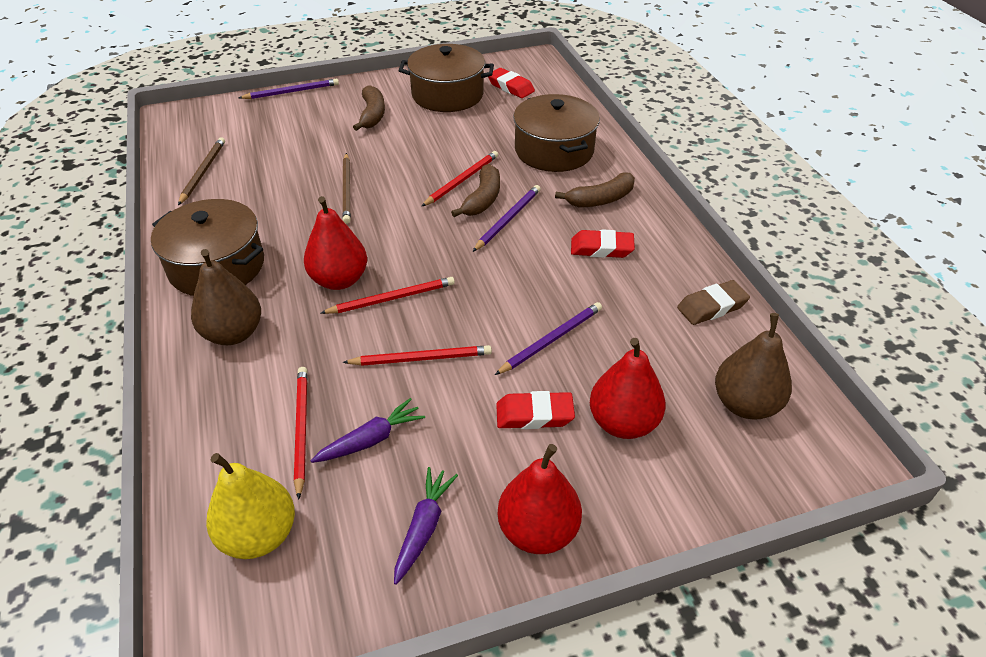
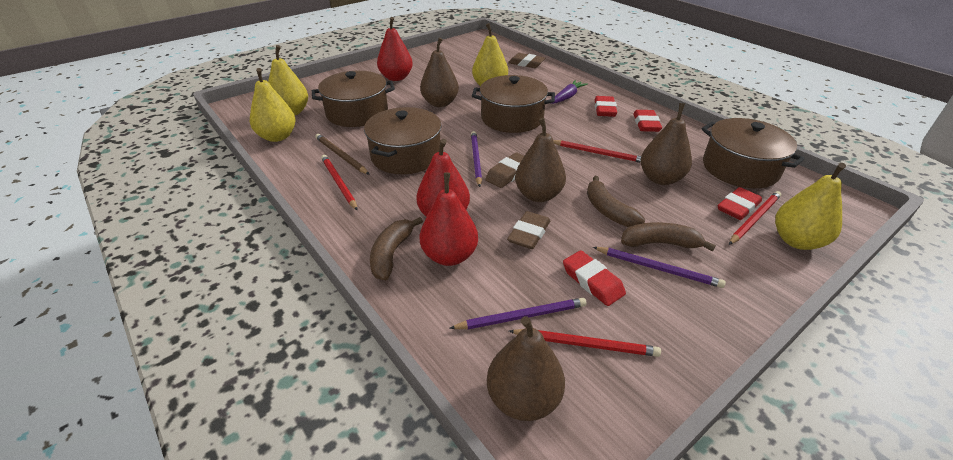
brown eraser: 1 -> 3
brown pear: 2 -> 4
brown pencil: 2 -> 1
brown pot: 3 -> 4
purple carrot: 2 -> 1
red eraser: 3 -> 4
yellow pear: 1 -> 4

